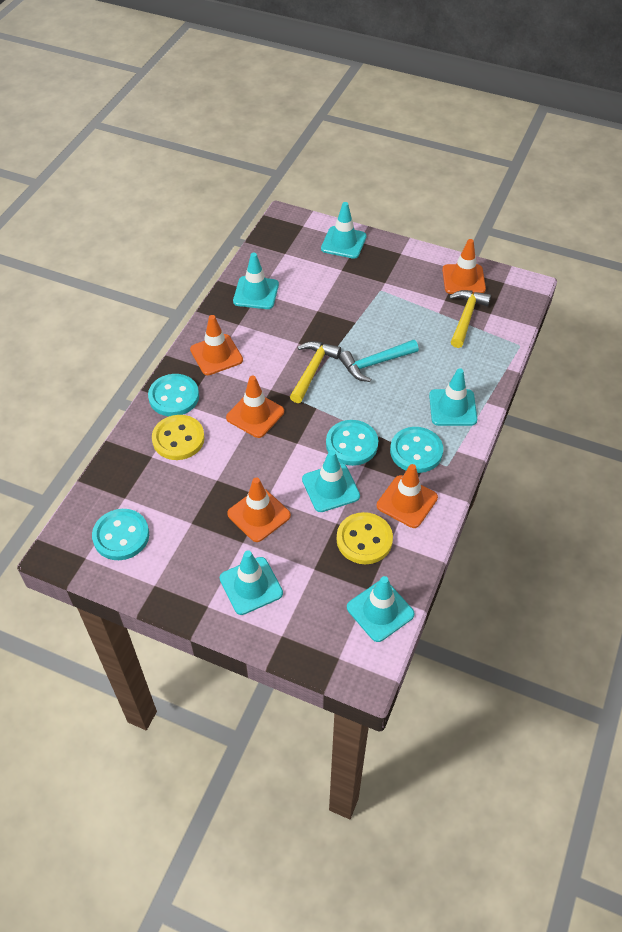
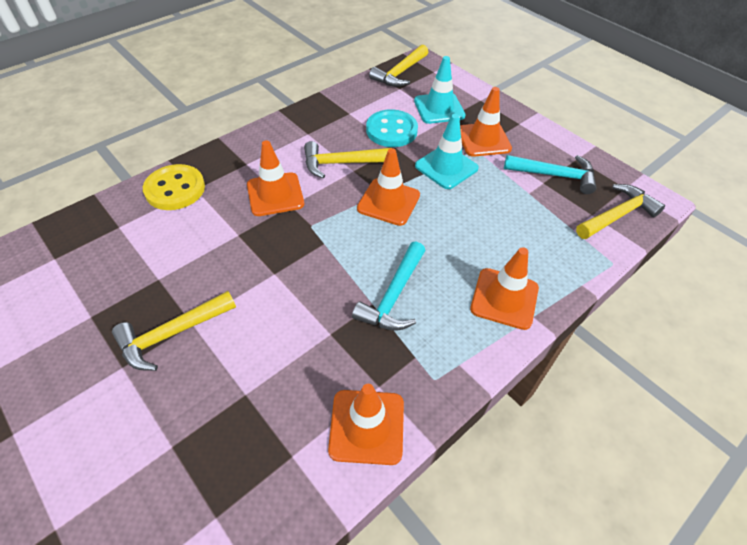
turquoise button: 4 -> 1
turquoise hammer: 1 -> 2
turquoise traffic cone: 6 -> 2
yellow button: 2 -> 1
yellow hammer: 2 -> 4

